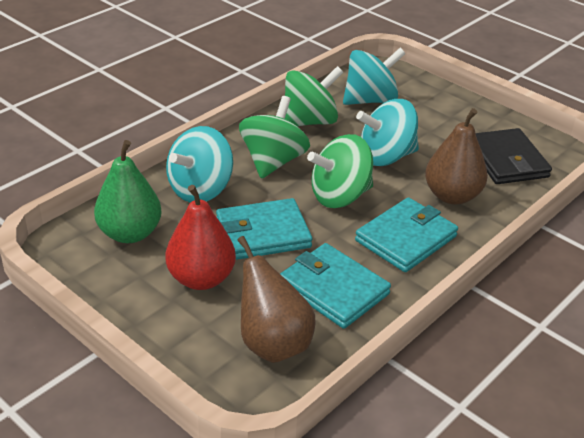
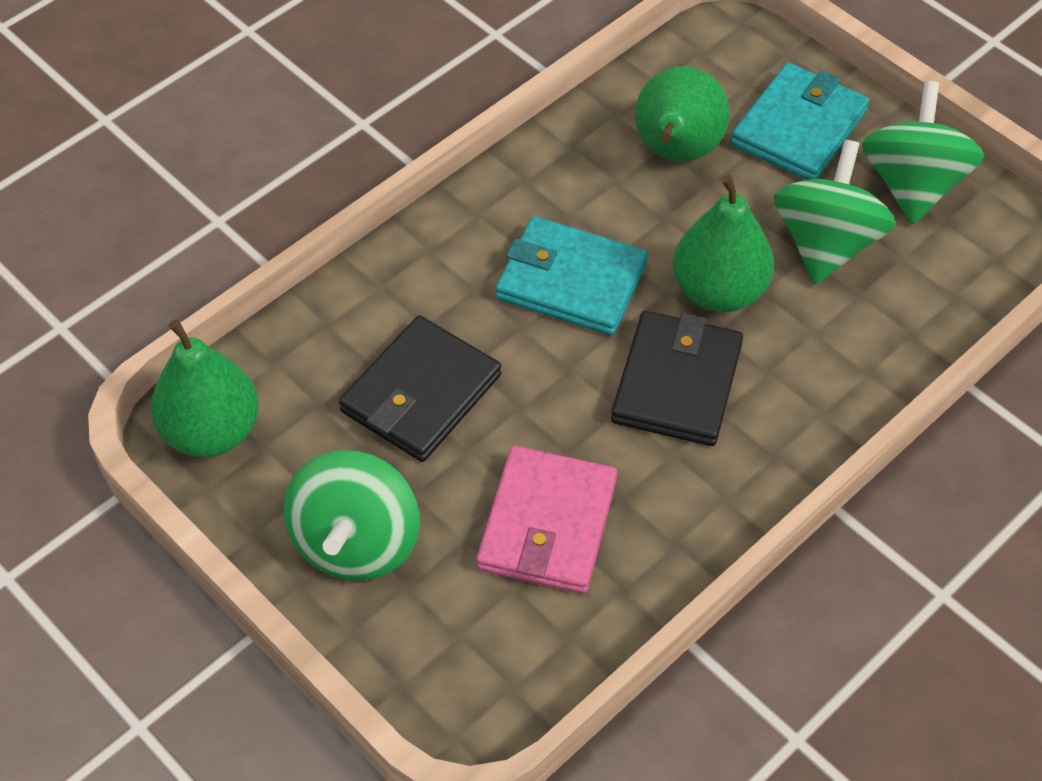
black wallet: 1 -> 2
brown pear: 2 -> 0
green pear: 1 -> 3
pink wallet: 0 -> 1
red pear: 1 -> 0
turquoise spinning top: 3 -> 0
turquoise wallet: 3 -> 2

